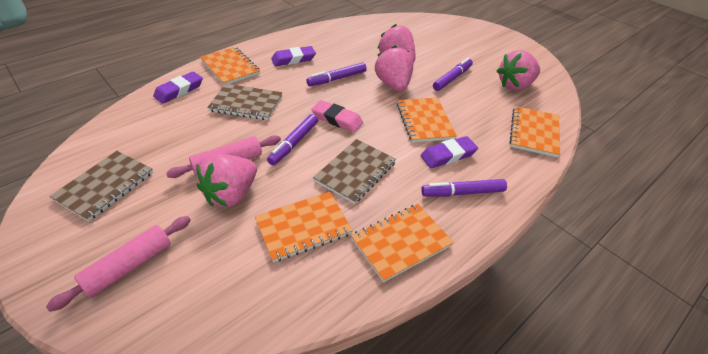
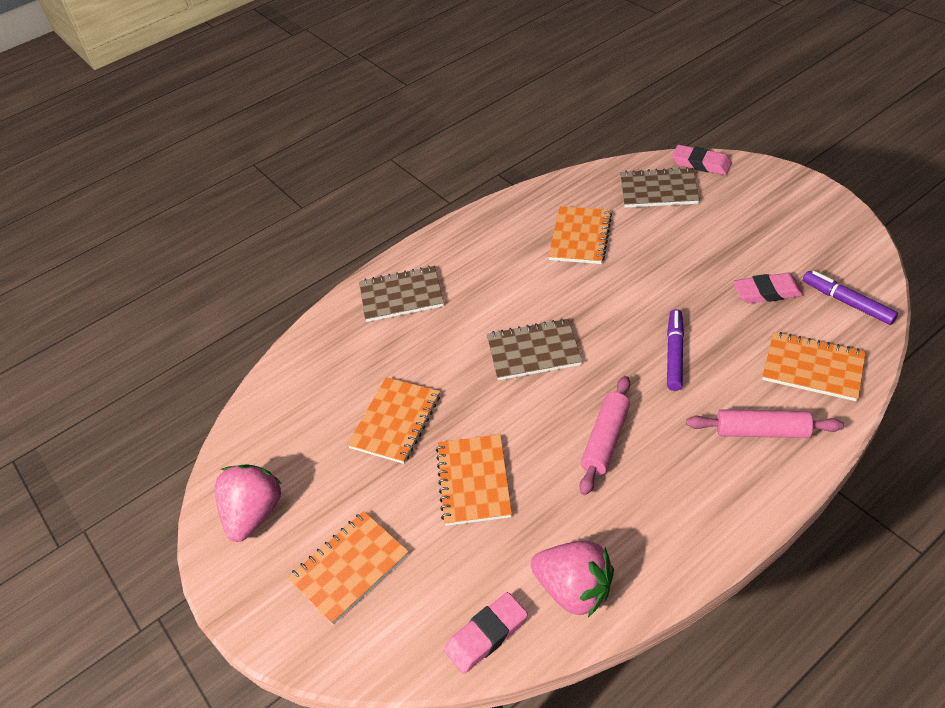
pink eraser: 1 -> 3
pink strawberry: 4 -> 2
purple eraser: 3 -> 0
purple marker: 4 -> 2

